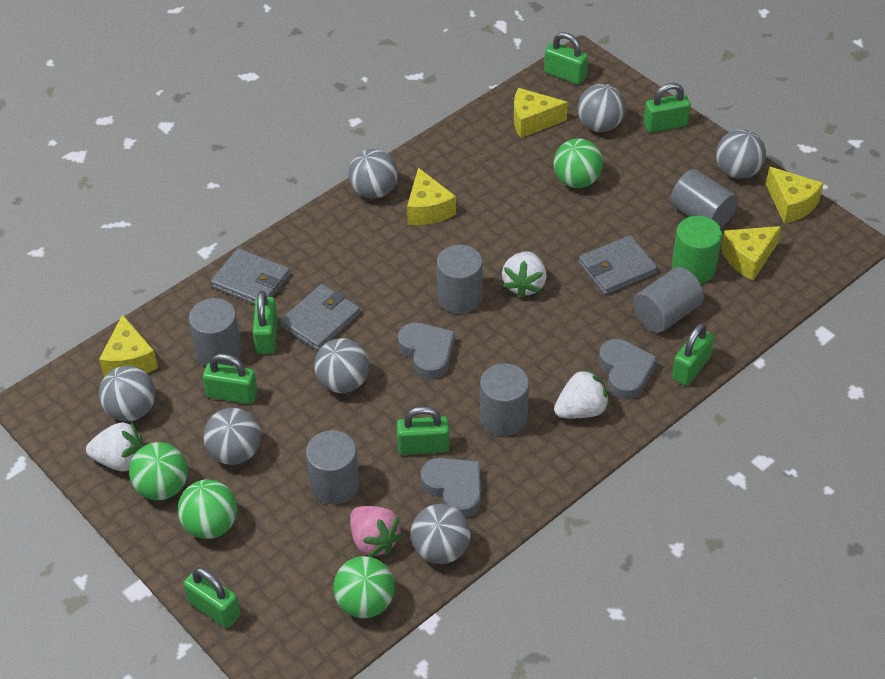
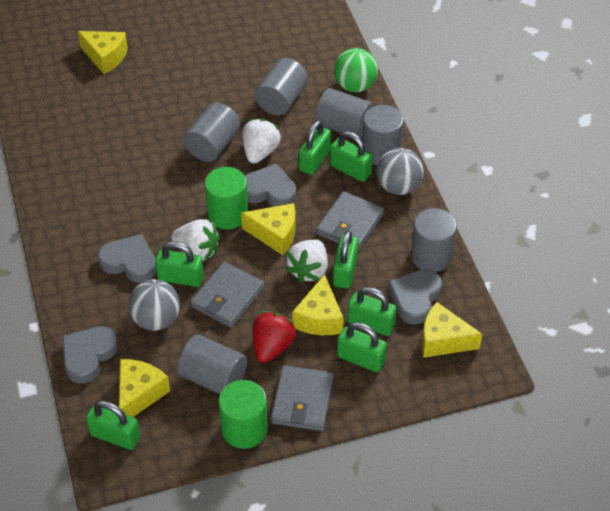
green ball: 4 -> 1
green cylinder: 1 -> 2
grey ball: 7 -> 2
grey heart: 3 -> 4
pink strawberry: 1 -> 0
red strawberry: 0 -> 1

